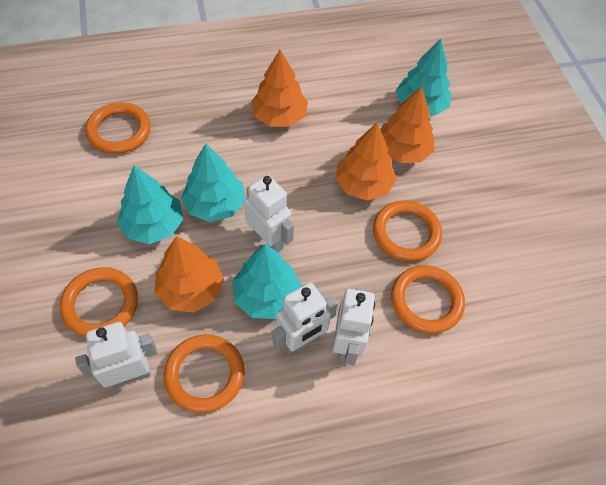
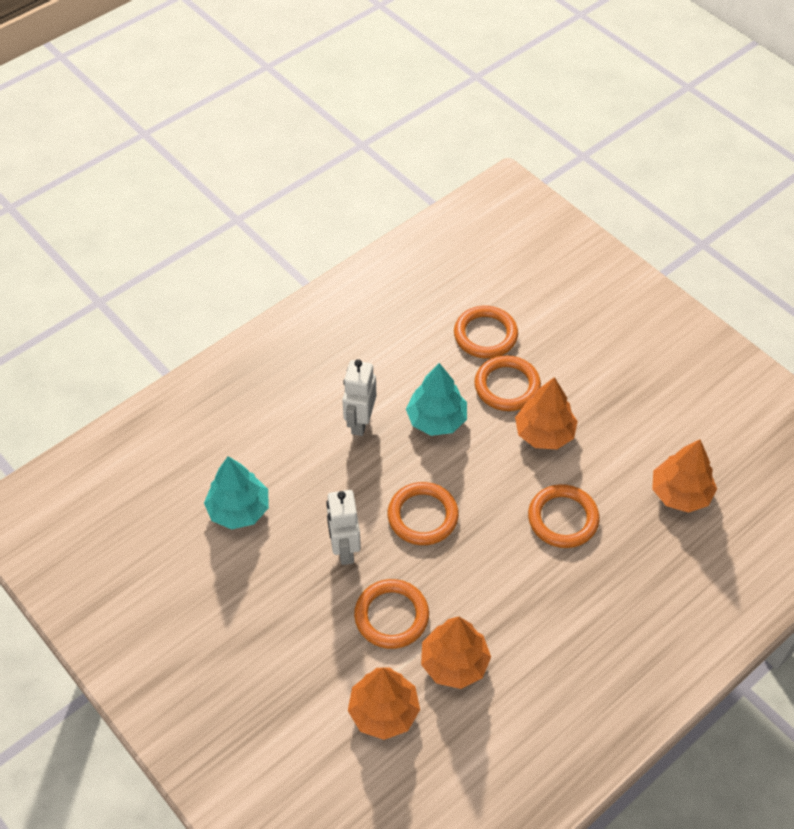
turquoise tree: 4 -> 2
white robot: 4 -> 2

